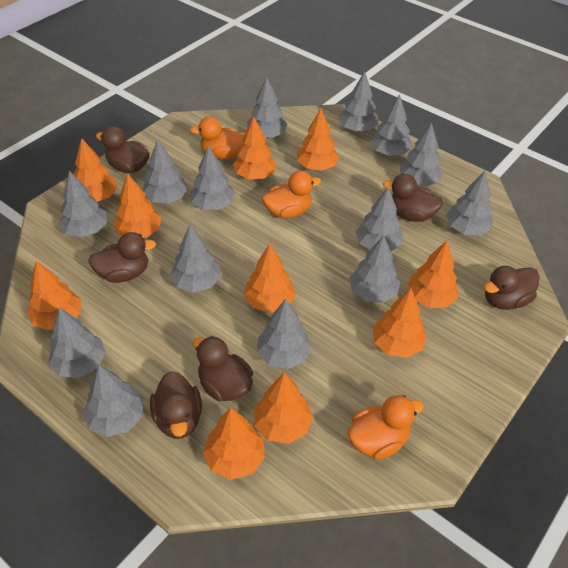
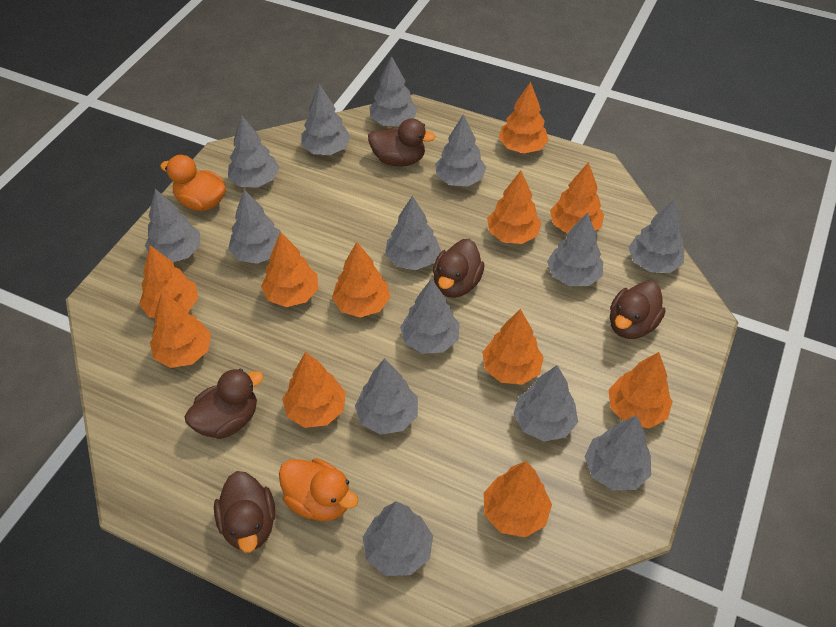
brown duck: 6 -> 5
orange duck: 3 -> 2
orange tree: 10 -> 11

